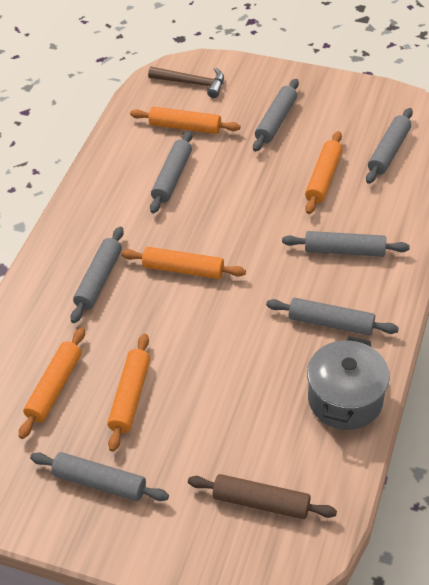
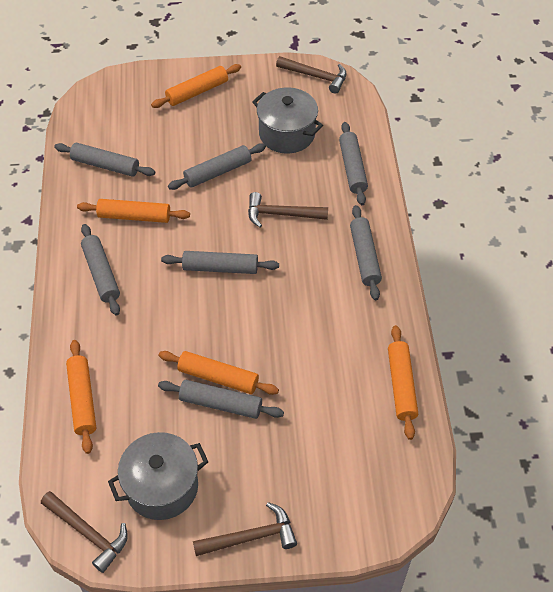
brown hammer: 1 -> 4
brown rolling pin: 1 -> 0
grey pot: 1 -> 2

